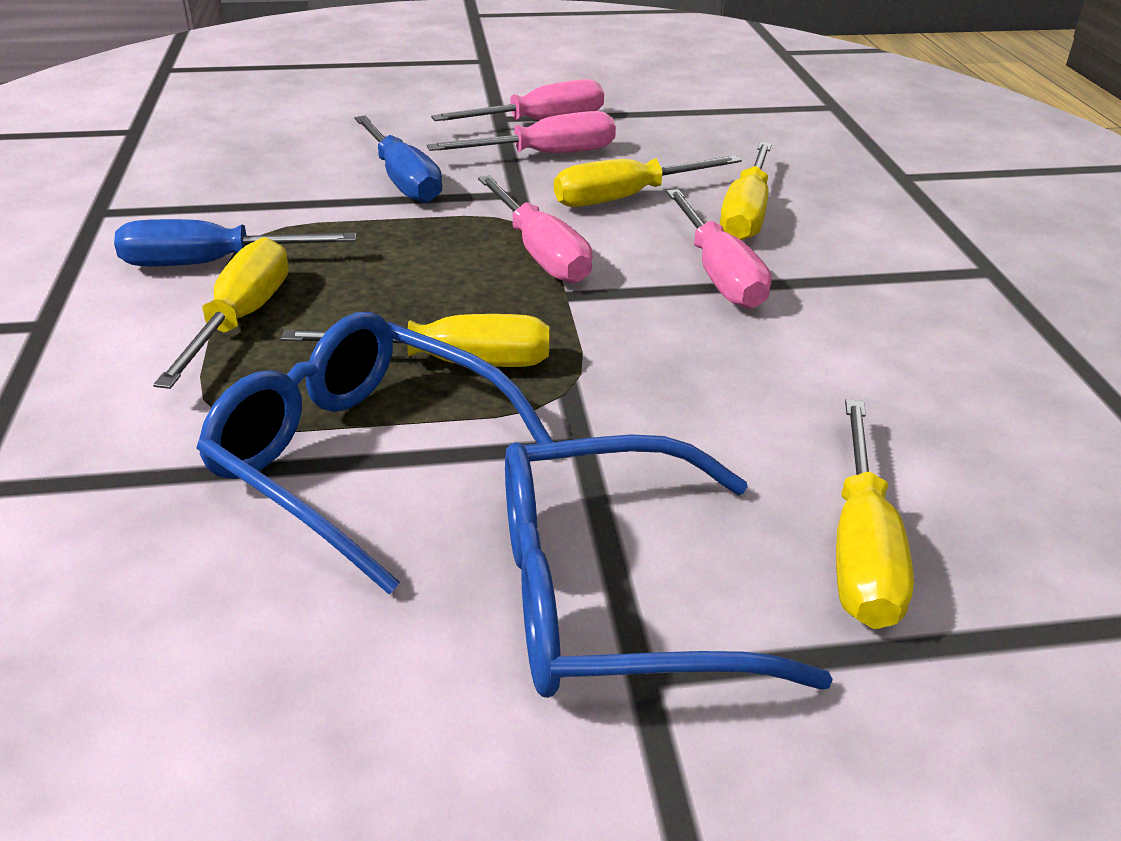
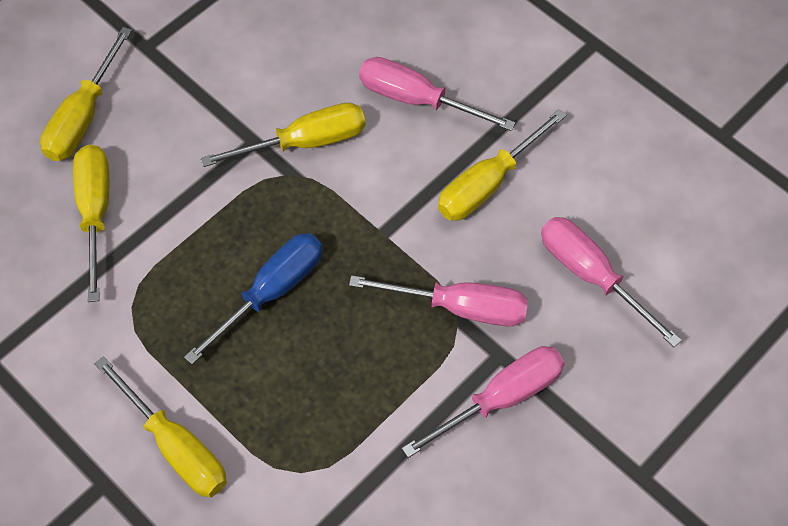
blue glasses: 2 -> 0
blue screwdriver: 2 -> 1

